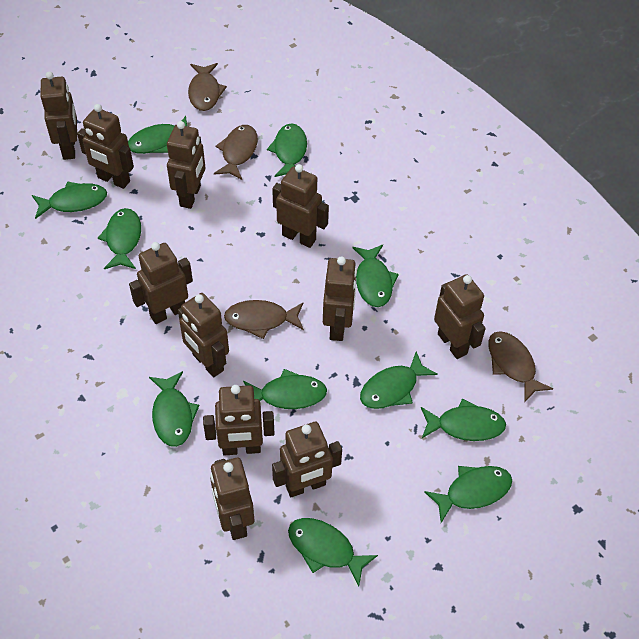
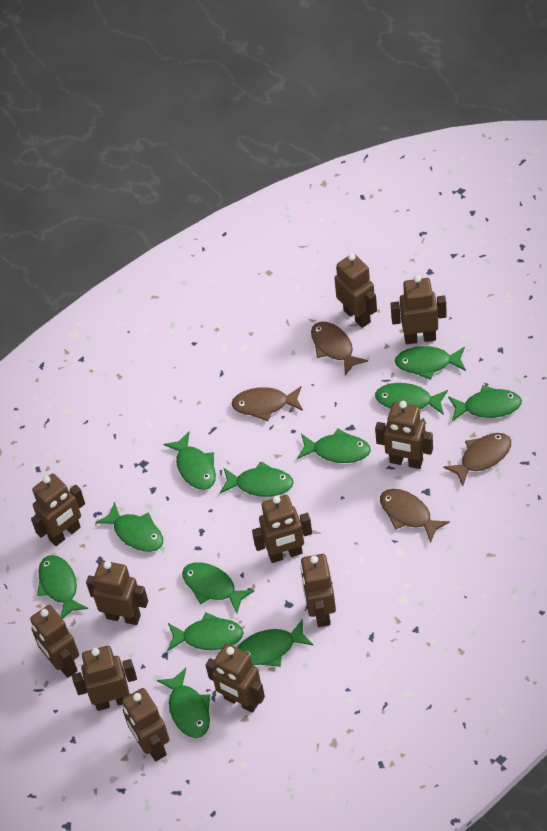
green fish: 11 -> 12

